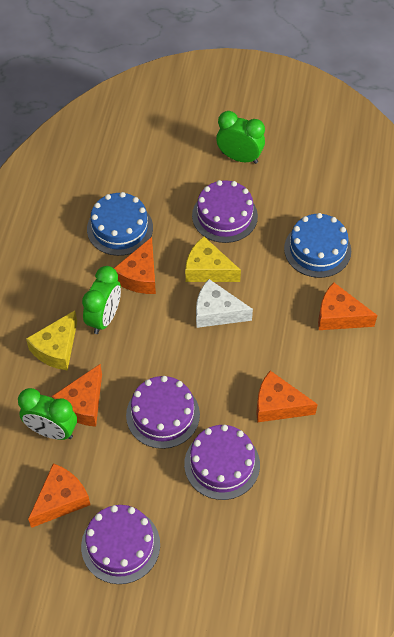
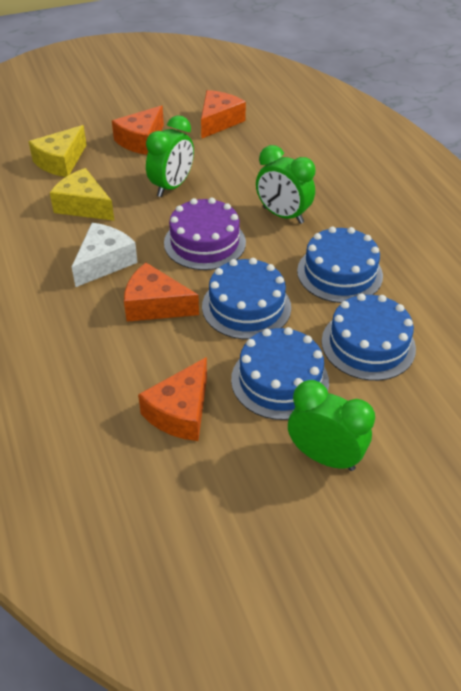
blue cake: 2 -> 4
orange cheese: 5 -> 4
purple cake: 4 -> 1

